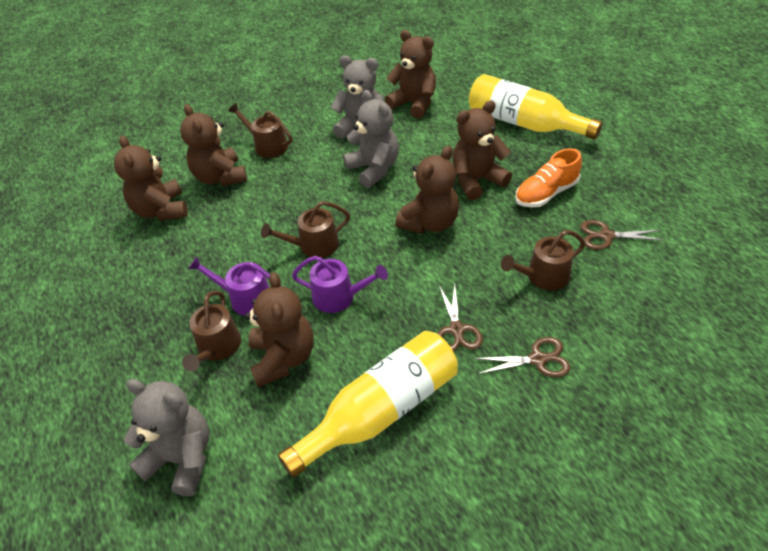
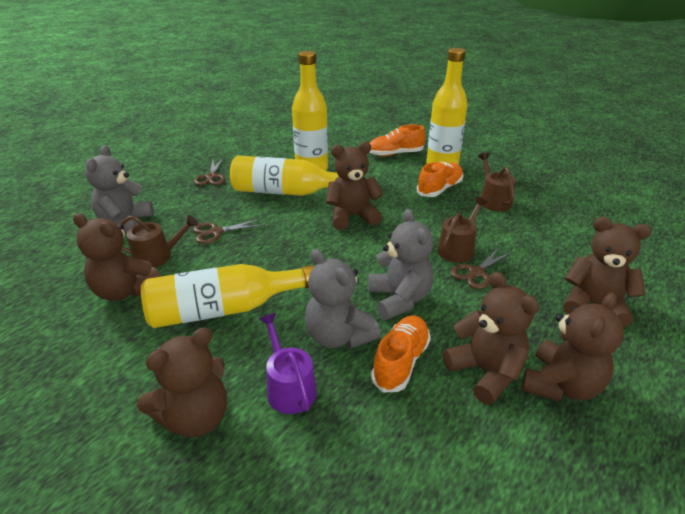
brown watering can: 4 -> 3
orange shoe: 1 -> 3
purple watering can: 2 -> 1
yellow bottle: 2 -> 4

